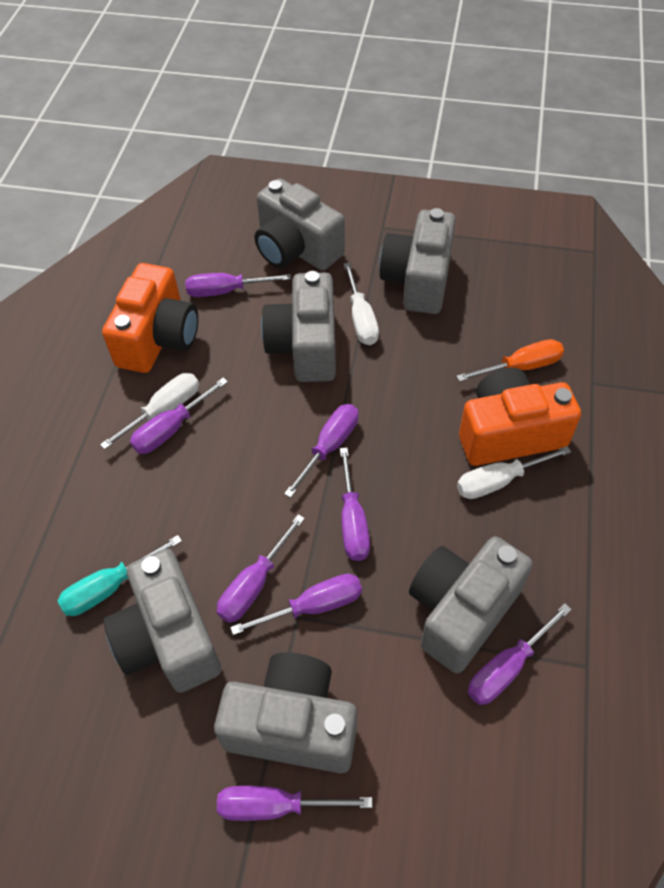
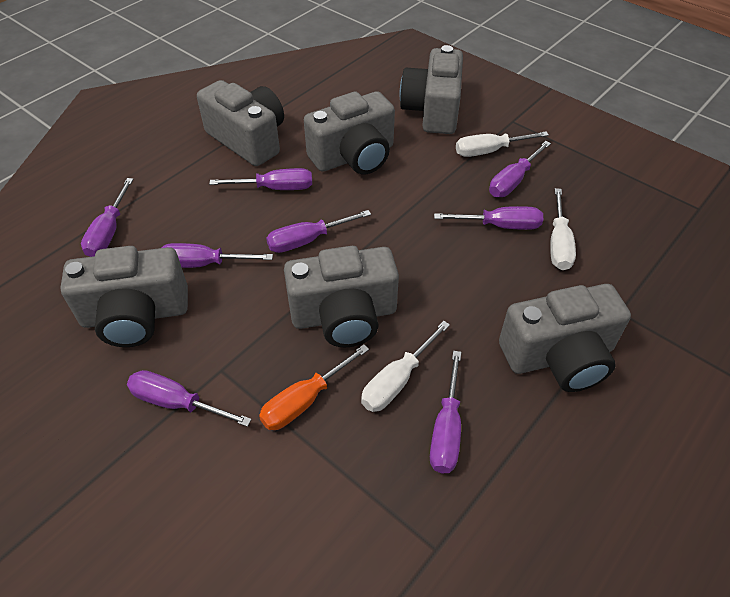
orange camera: 2 -> 0
turquoise screwdriver: 1 -> 0

